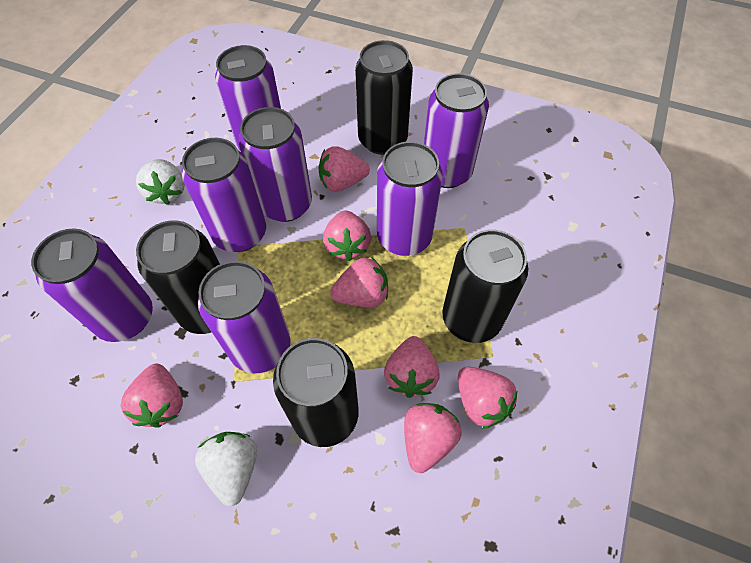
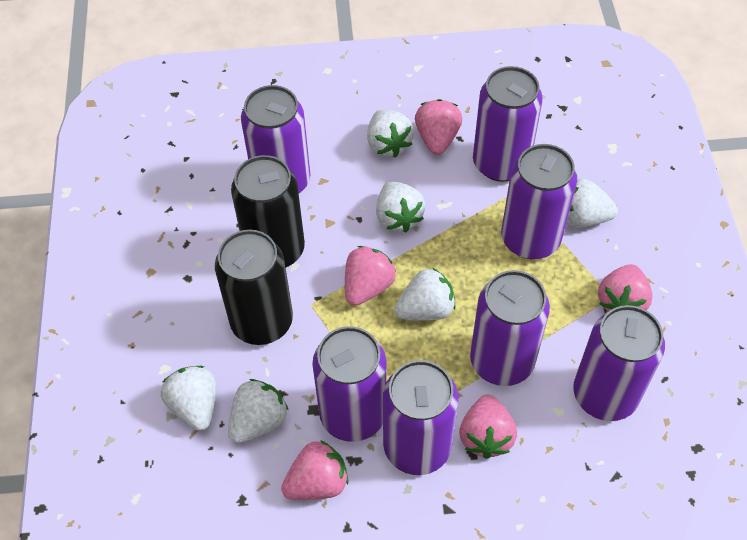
black can: 4 -> 2
pink strawberry: 7 -> 5
white strawberry: 2 -> 6

